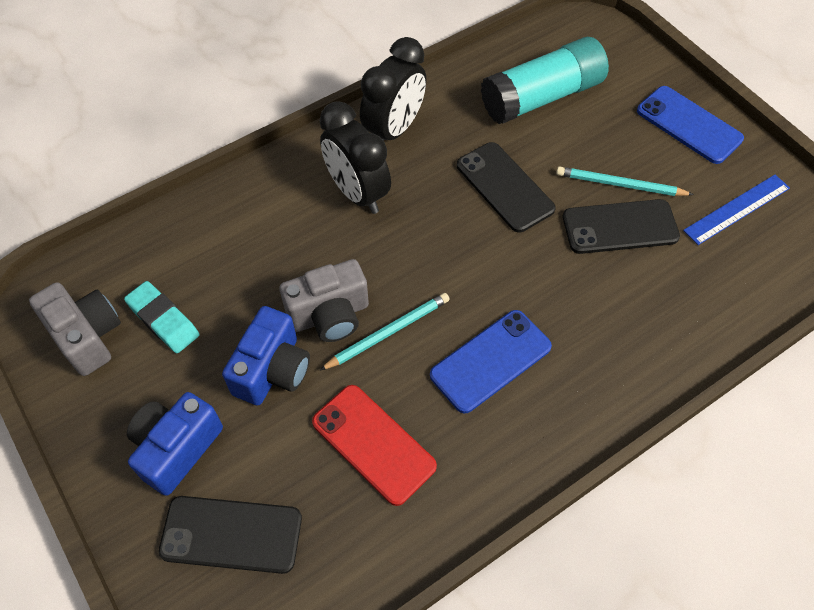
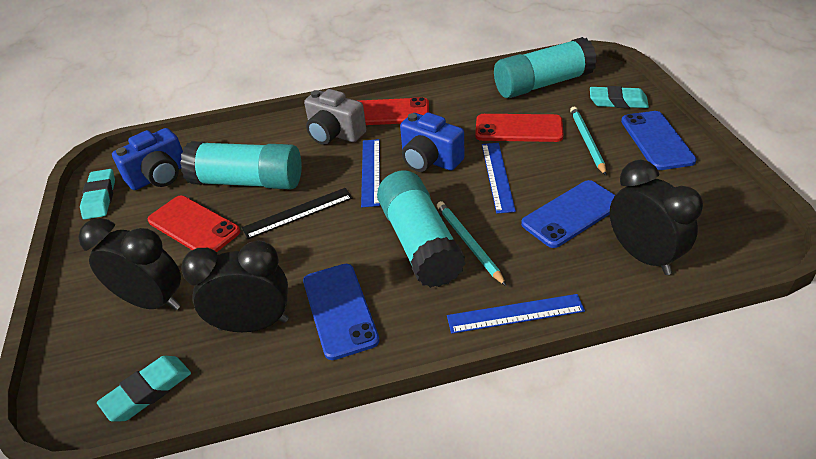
black clock: 2 -> 3
black phone: 3 -> 0
black ruler: 0 -> 1
blue phone: 2 -> 3
blue ruler: 1 -> 3
grey camera: 2 -> 1
red phone: 1 -> 3
turquoise eraser: 1 -> 3
turquoise glue stick: 1 -> 3

